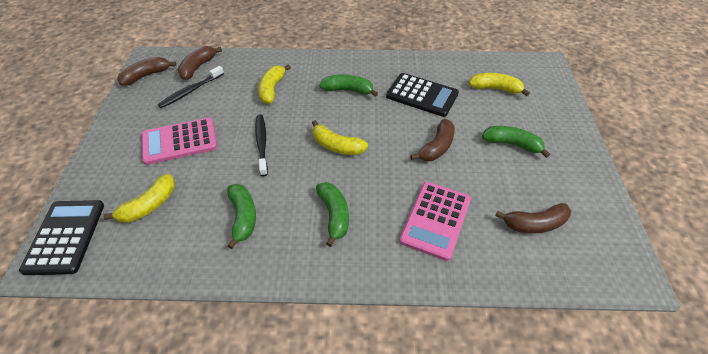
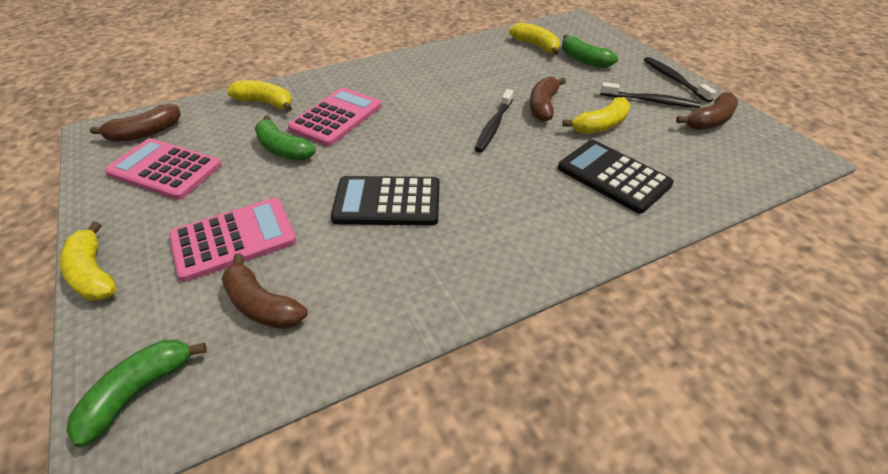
black toothbrush: 2 -> 3
green banana: 4 -> 3
pink calculator: 2 -> 3

